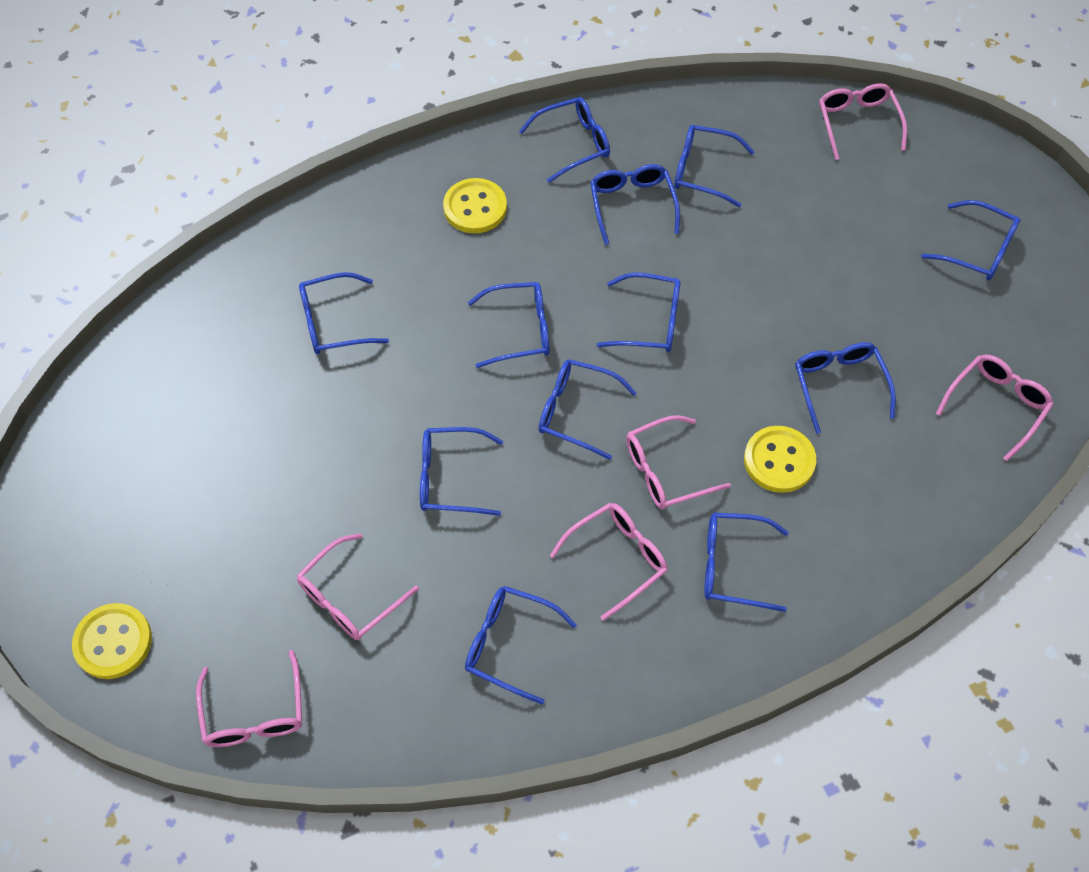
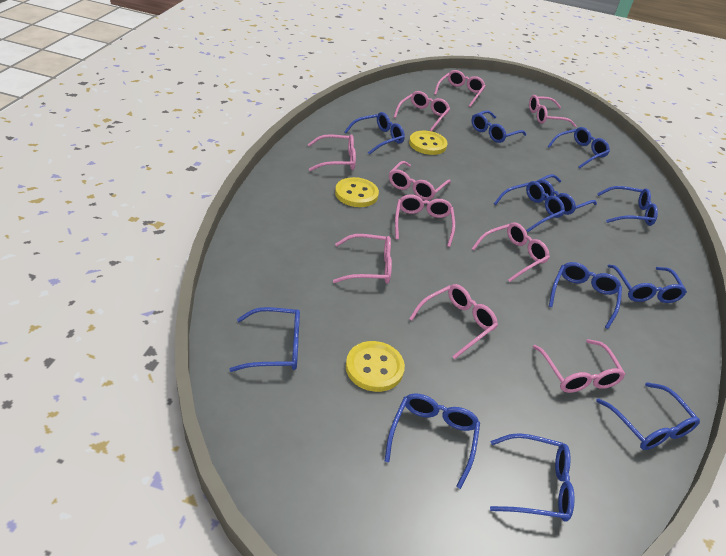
pink glasses: 6 -> 10

